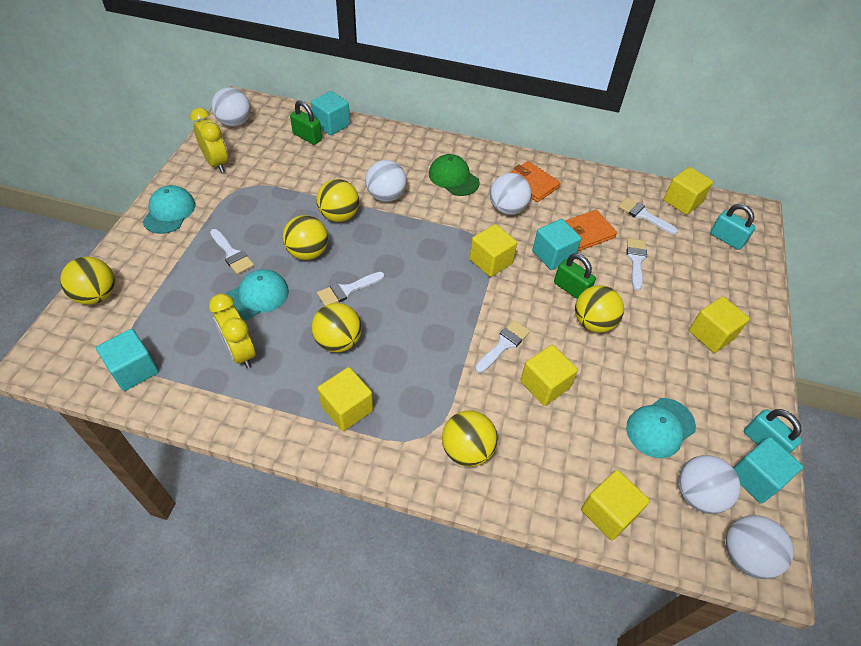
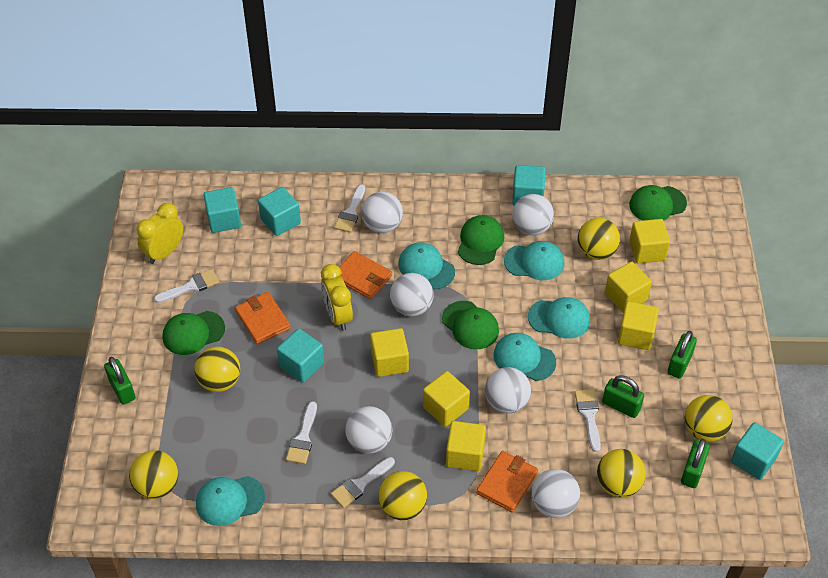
green cap: 1 -> 4
green padlock: 2 -> 4
orange wallet: 2 -> 3
turquoise cap: 3 -> 5
turquoise cube: 4 -> 5
turquoise padlock: 2 -> 0
white ball: 5 -> 6

